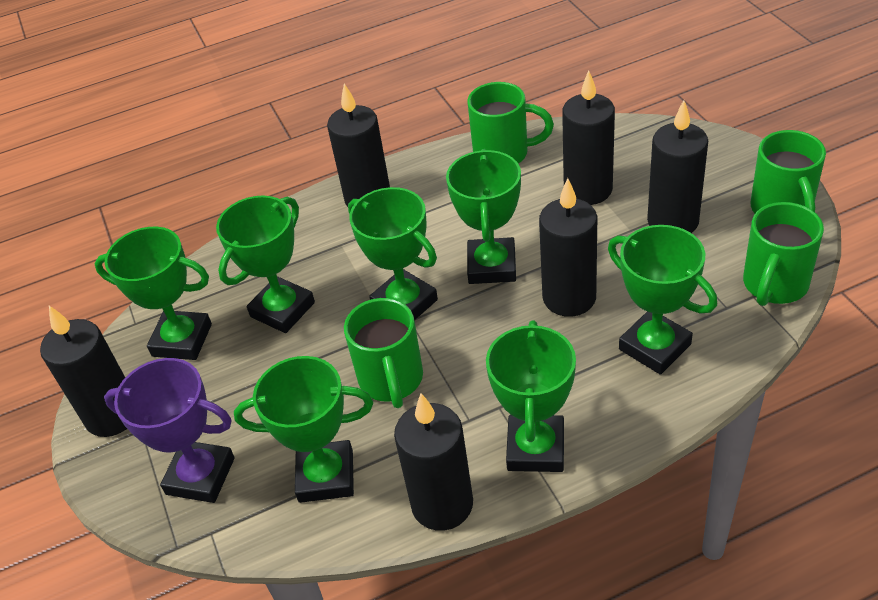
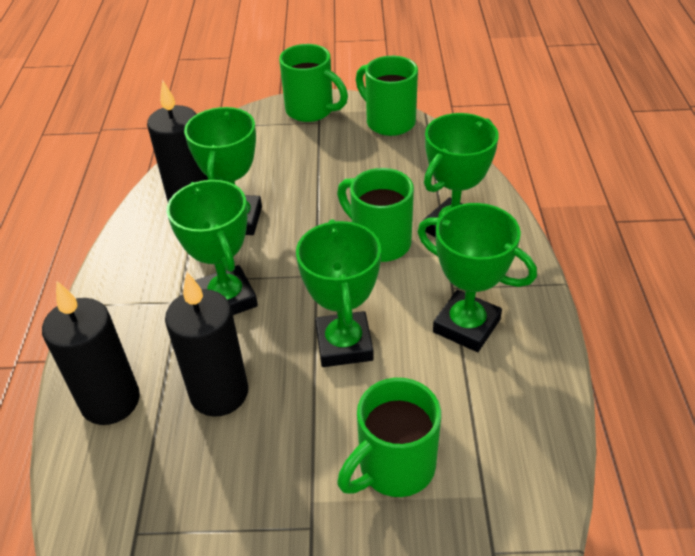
black candle: 6 -> 3
green trophy: 7 -> 5
purple trophy: 1 -> 0

